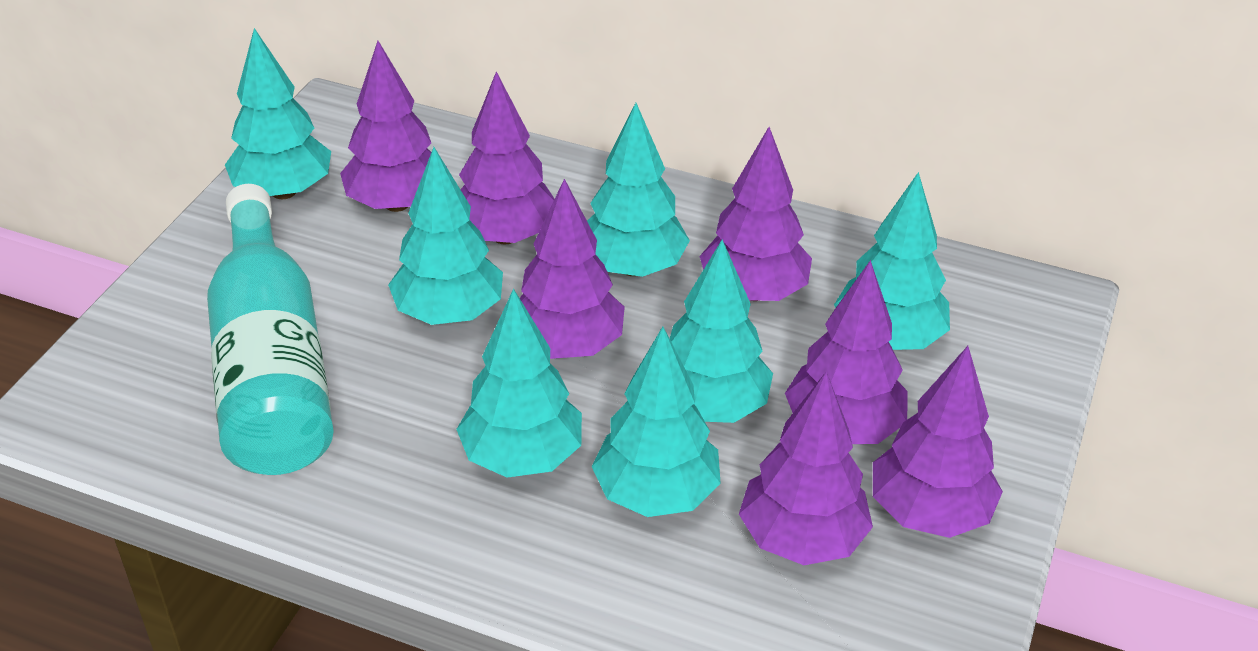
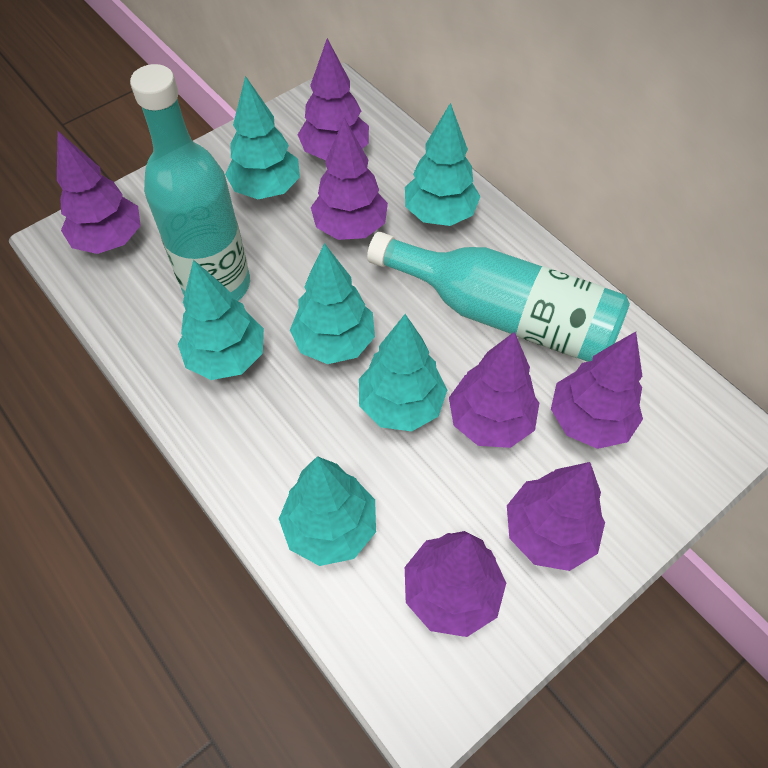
turquoise bottle: 1 -> 2
turquoise tree: 7 -> 6

